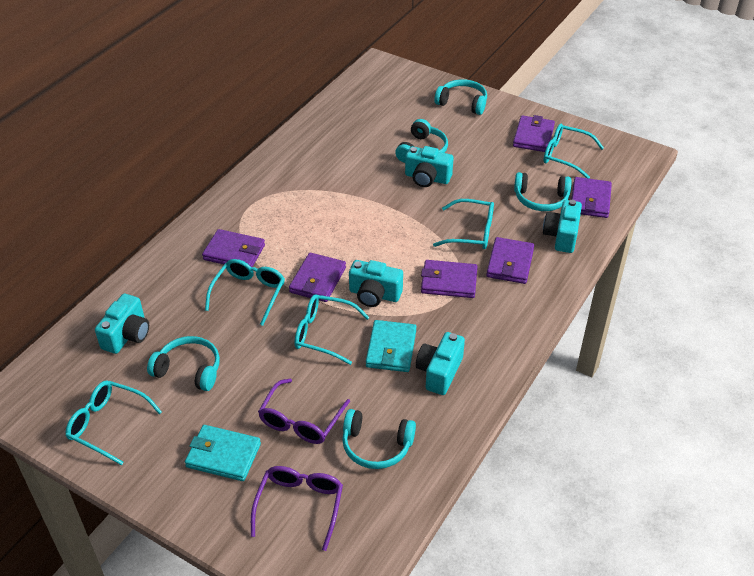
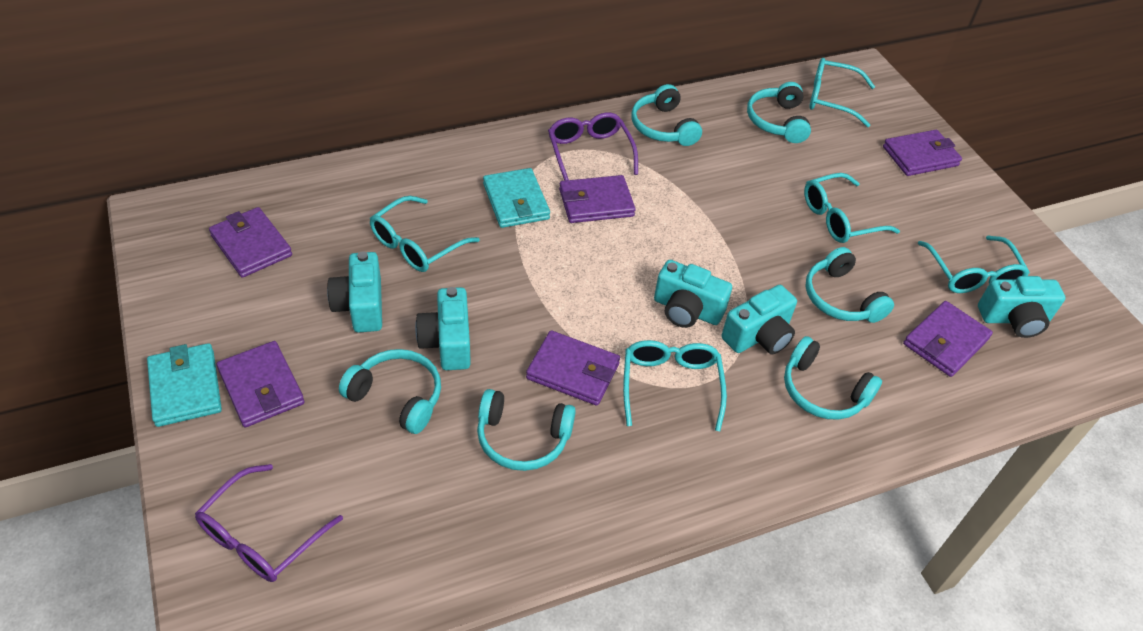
turquoise headphones: 5 -> 6

